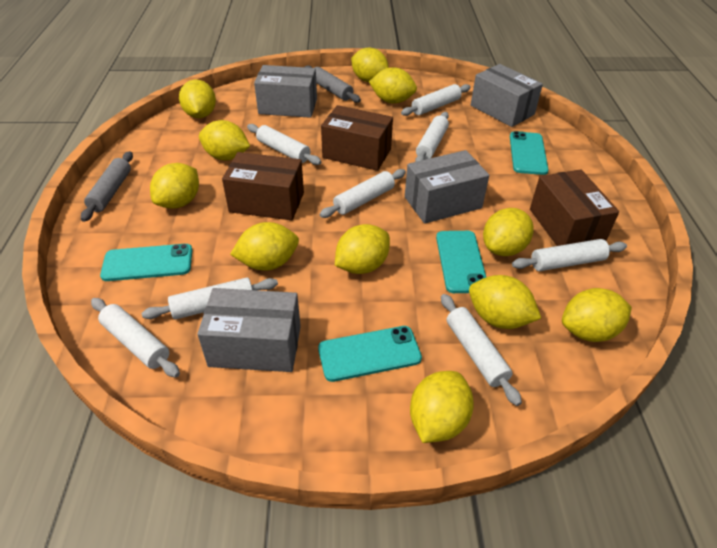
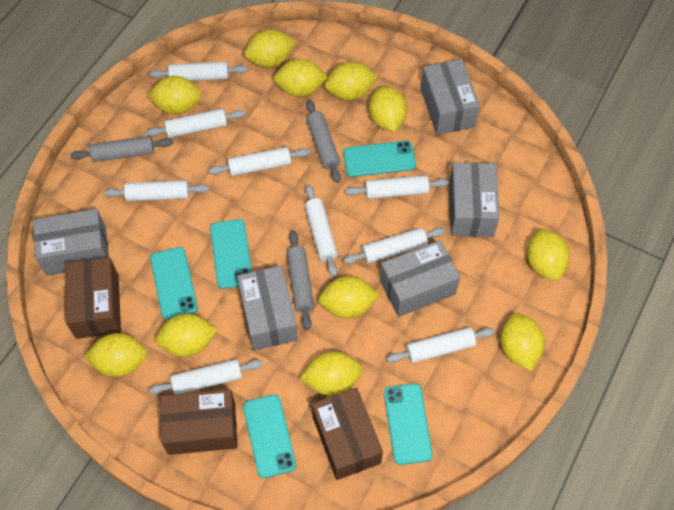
grey box: 4 -> 5
grey rolling pin: 2 -> 3
turquoise phone: 4 -> 5
white rolling pin: 8 -> 9

